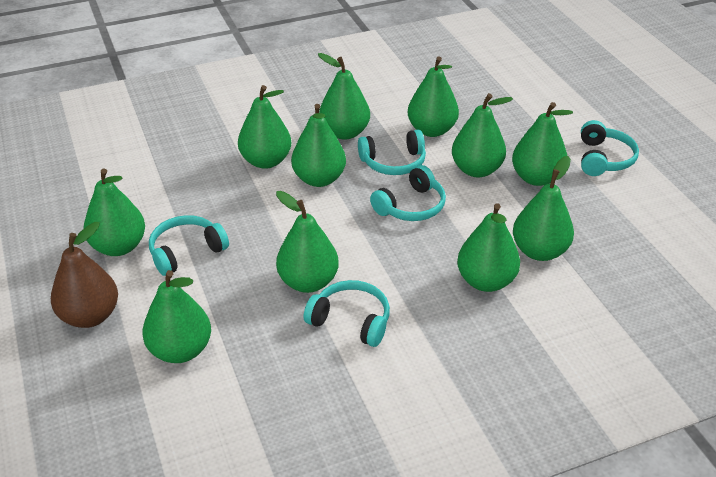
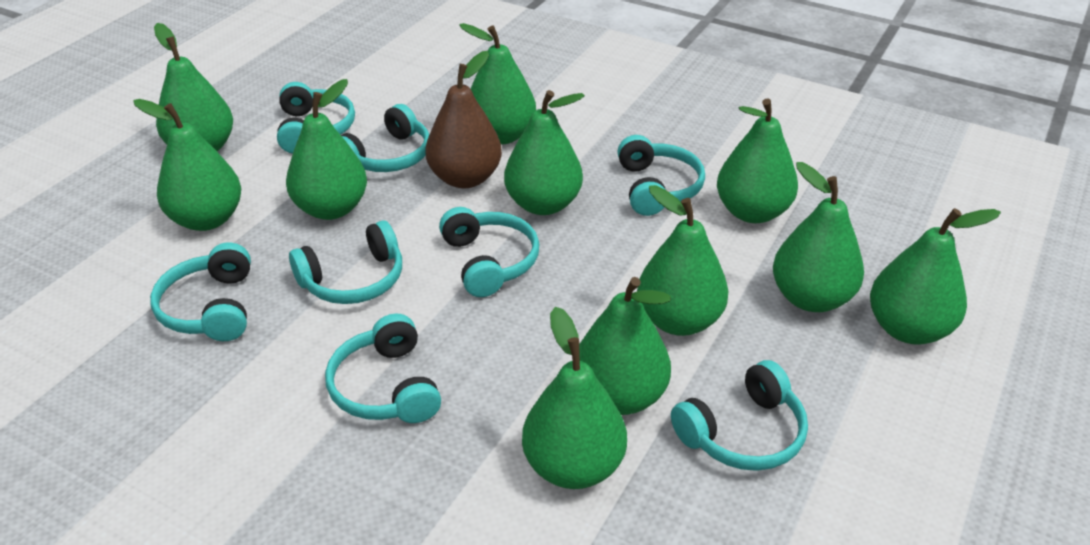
turquoise headphones: 5 -> 8

